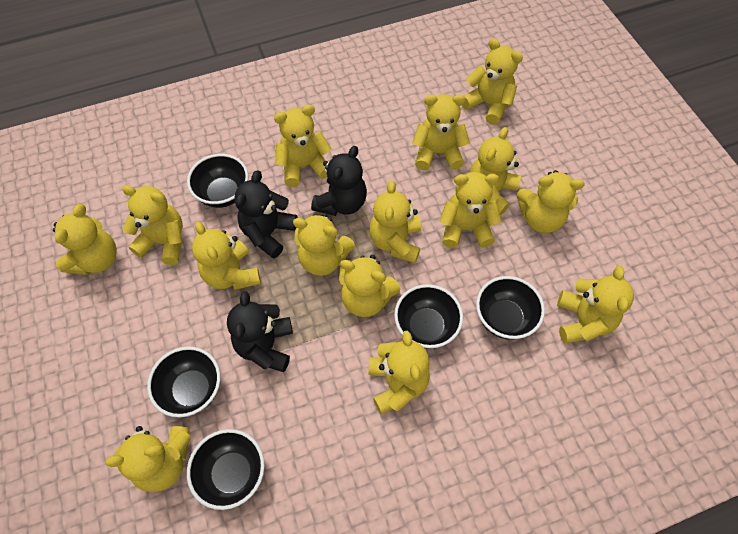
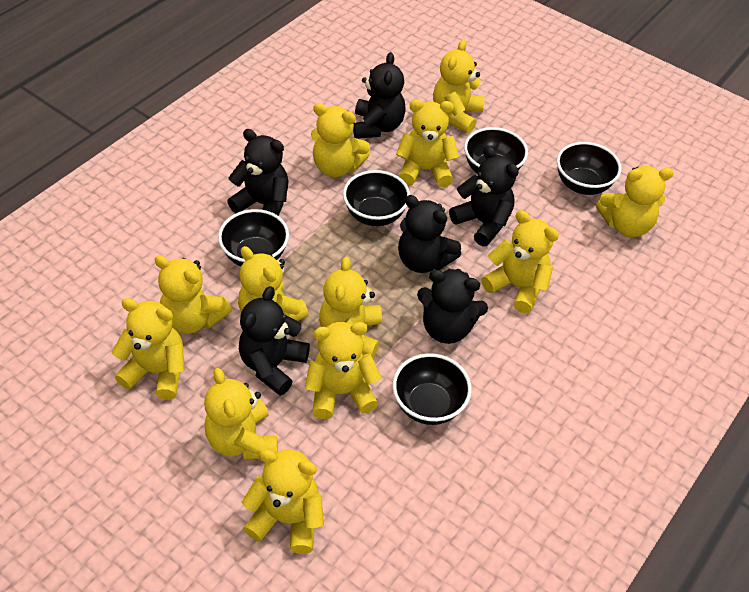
black teddy bear: 3 -> 6
yellow teddy bear: 15 -> 12

